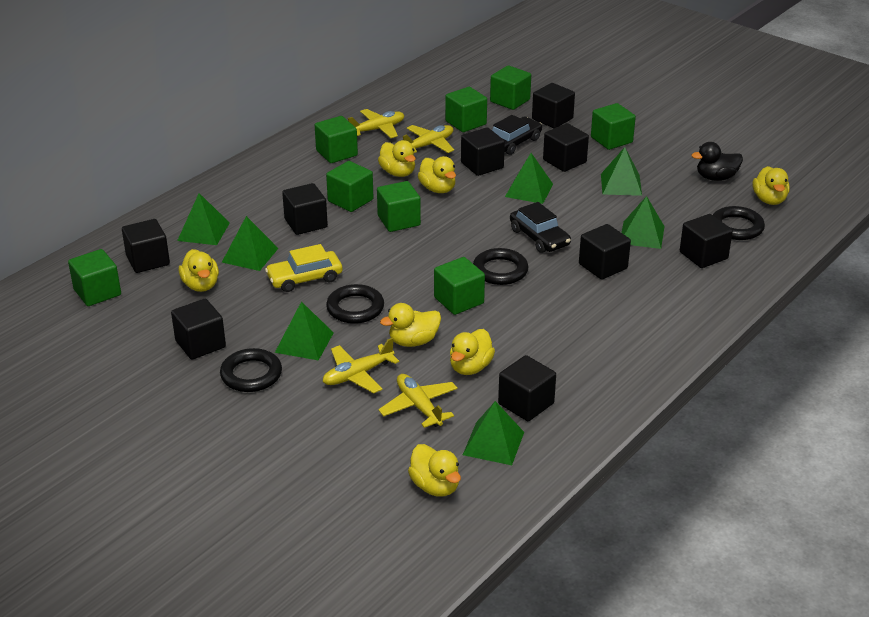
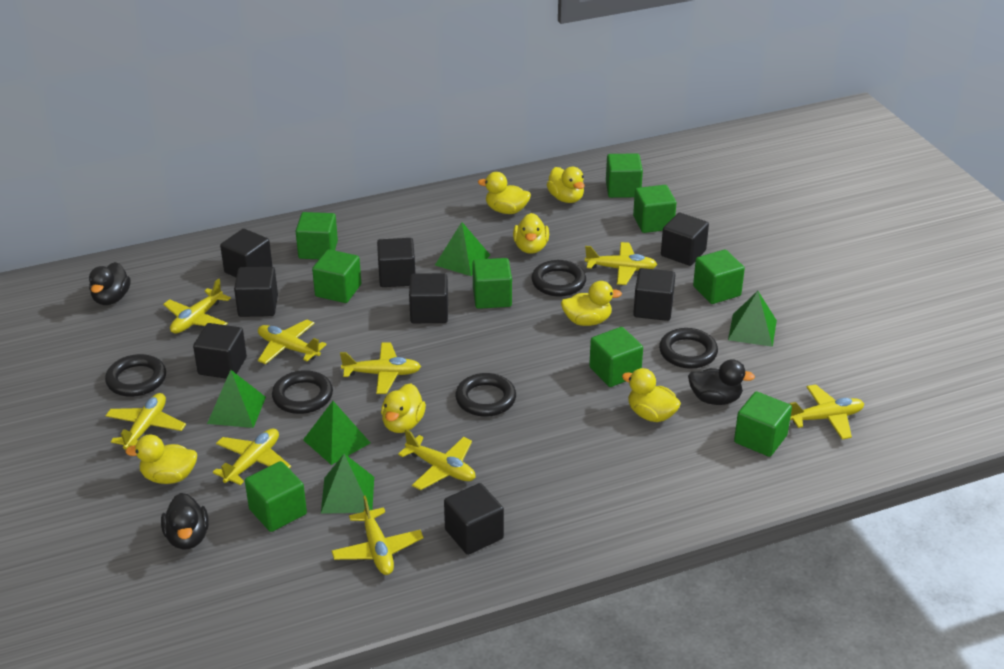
black car: 2 -> 0
black cube: 9 -> 8
black duck: 1 -> 3
black ring: 4 -> 5
green cube: 8 -> 9
green pyramid: 7 -> 5
yellow car: 1 -> 0
yellow plane: 4 -> 9

